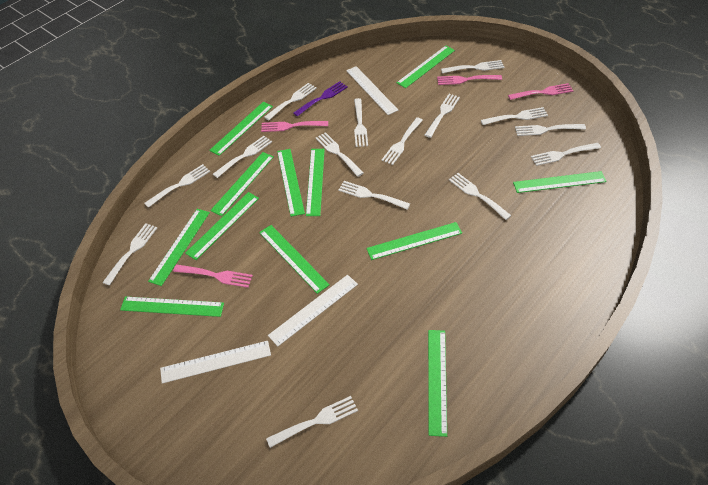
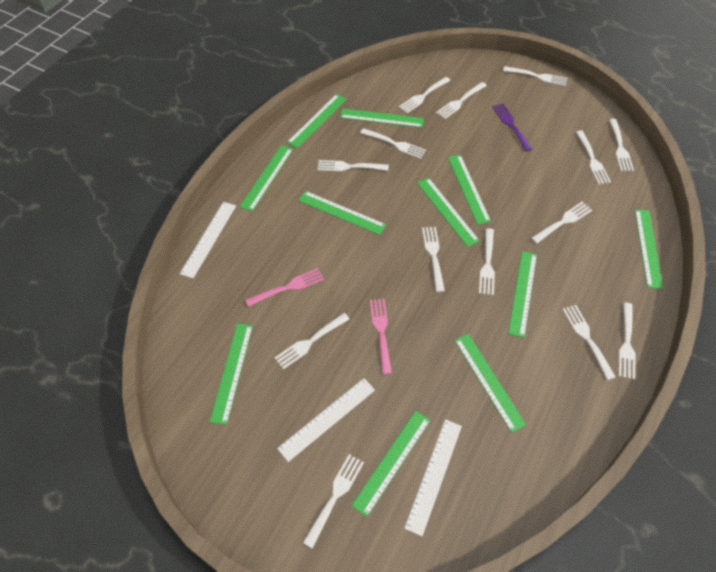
green ruler: 12 -> 11
pink fork: 4 -> 2
white fork: 15 -> 14

